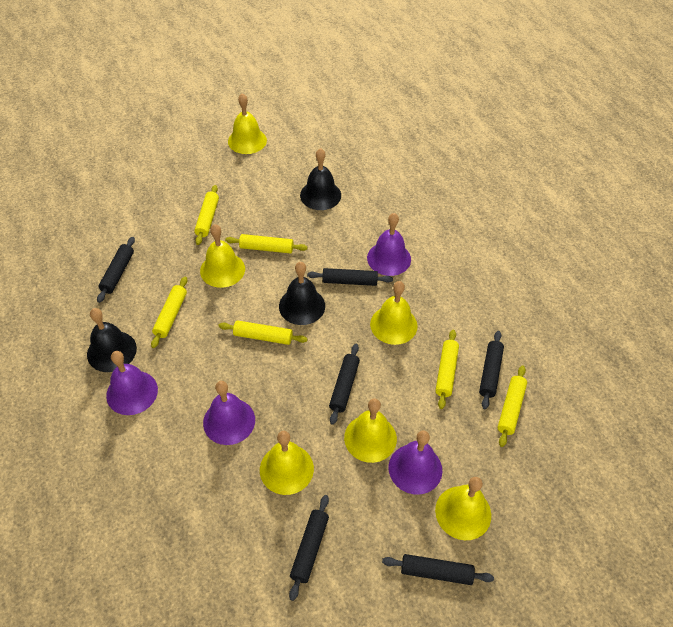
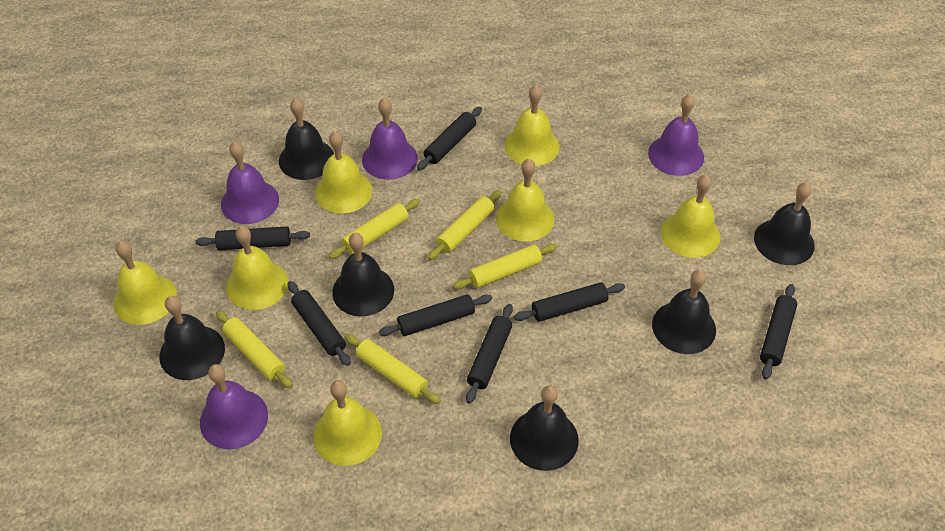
black bell: 3 -> 6
black rolling pin: 6 -> 7
yellow bell: 6 -> 7
yellow rolling pin: 6 -> 5

